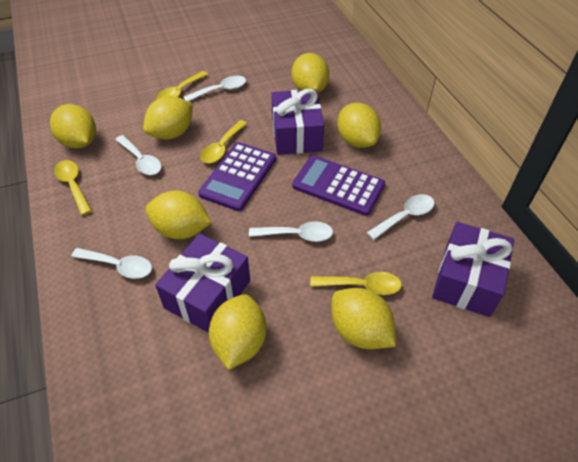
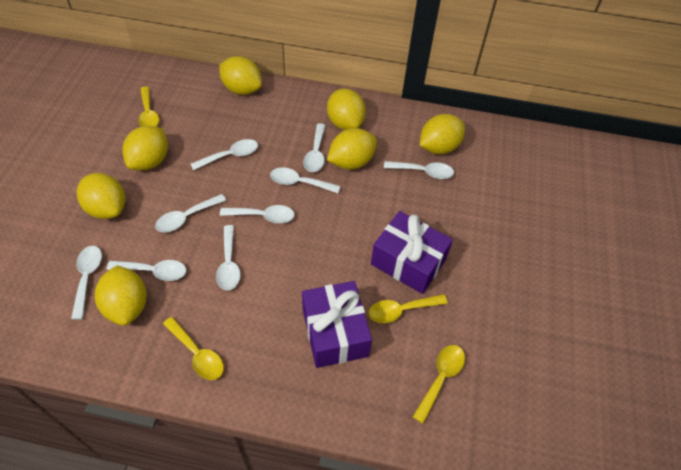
purple calculator: 2 -> 0
purple gift: 3 -> 2
white spoon: 5 -> 9

